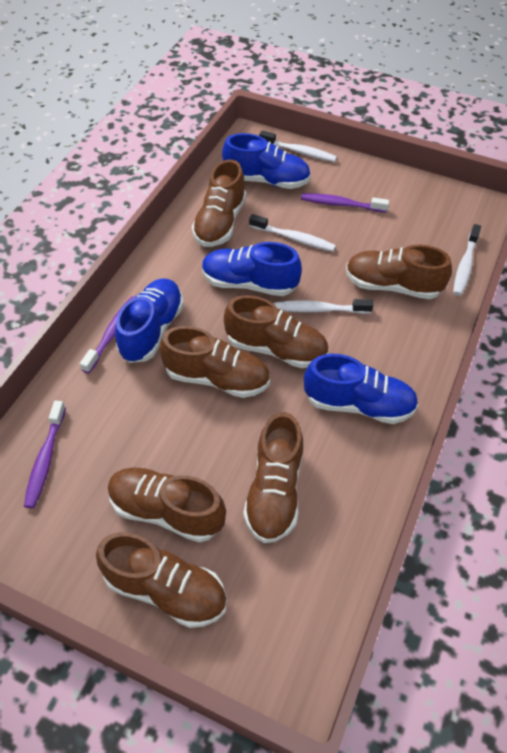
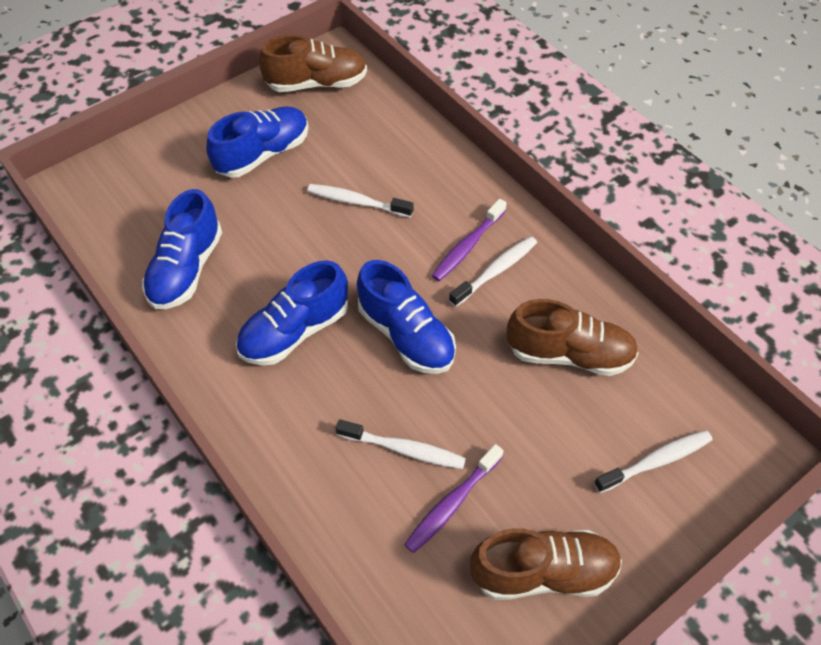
brown shoe: 7 -> 3
purple toothbrush: 3 -> 2

